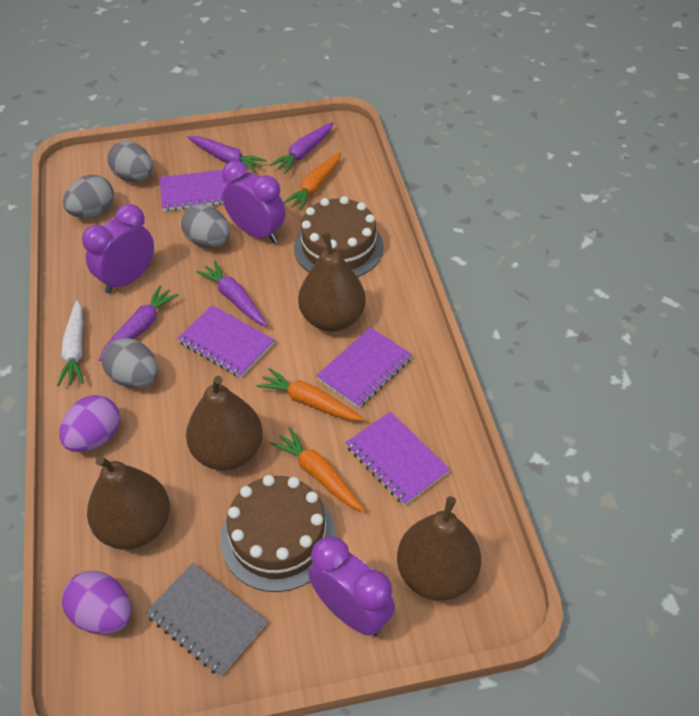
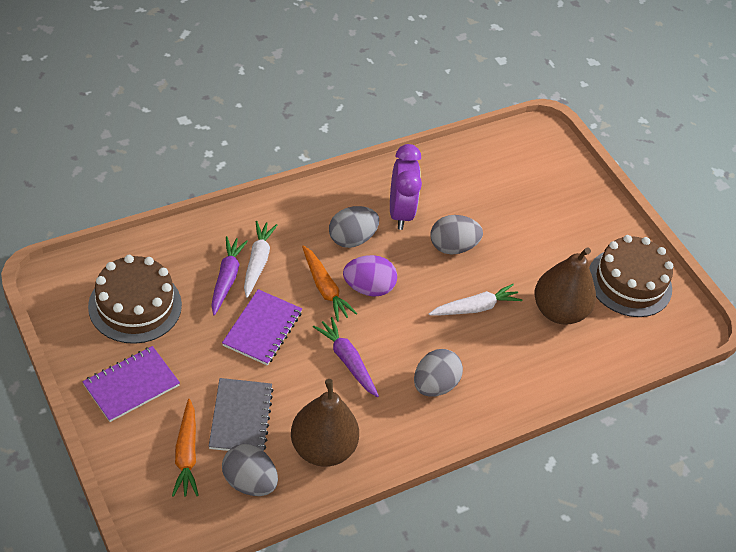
brown pear: 4 -> 2
orange carrot: 3 -> 2
purple carrot: 4 -> 2
purple clock: 3 -> 1
purple egg: 2 -> 1
purple notebook: 4 -> 2
white carrot: 1 -> 2

